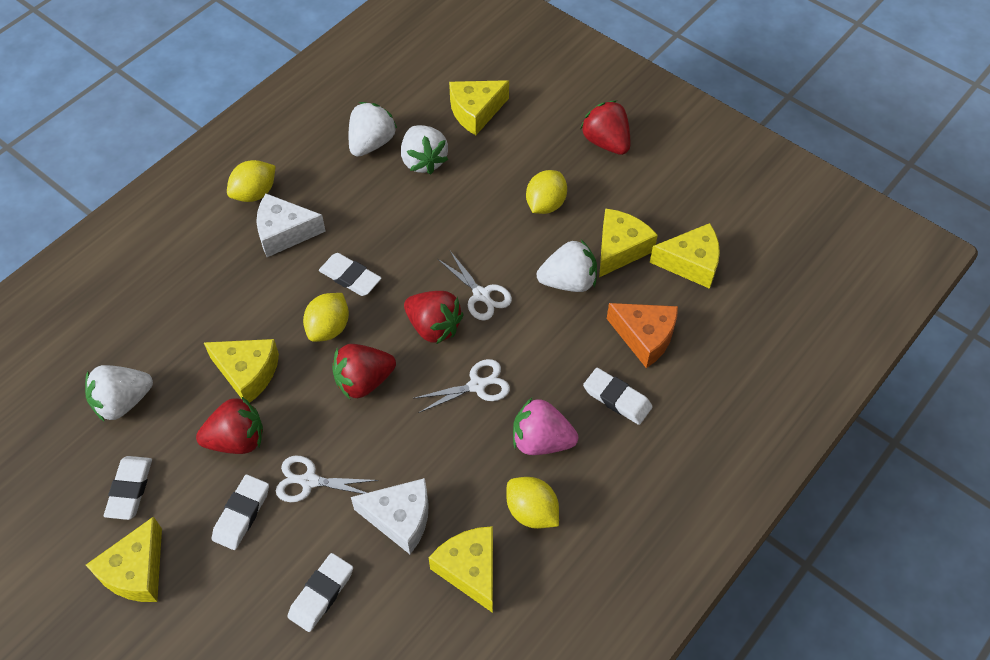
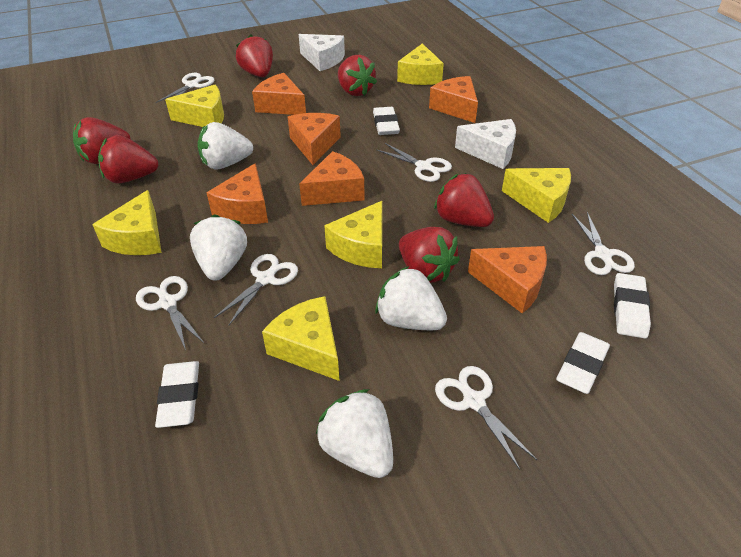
orange cheese: 1 -> 6
pink strawberry: 1 -> 0
red strawberry: 4 -> 6
white eraser: 5 -> 4
white scissors: 3 -> 6
yellow lemon: 4 -> 0

